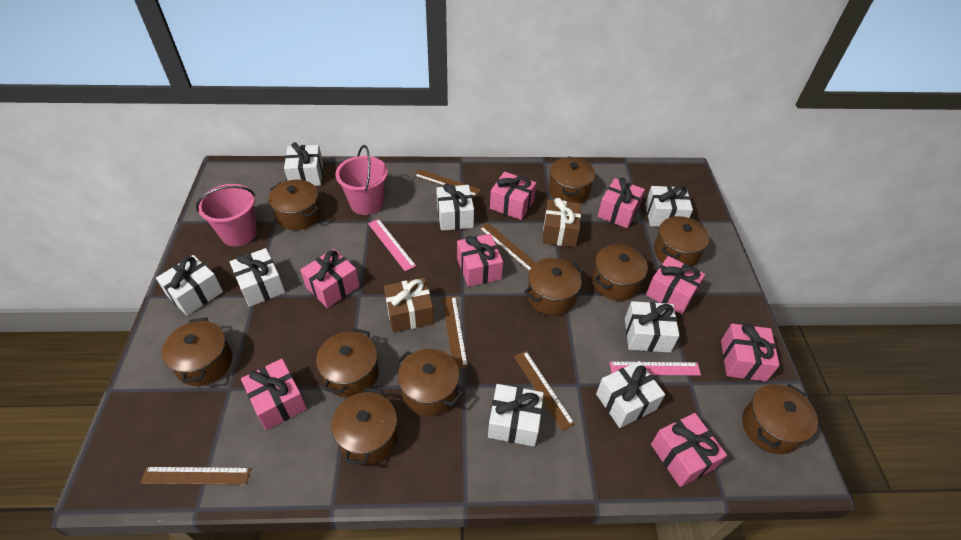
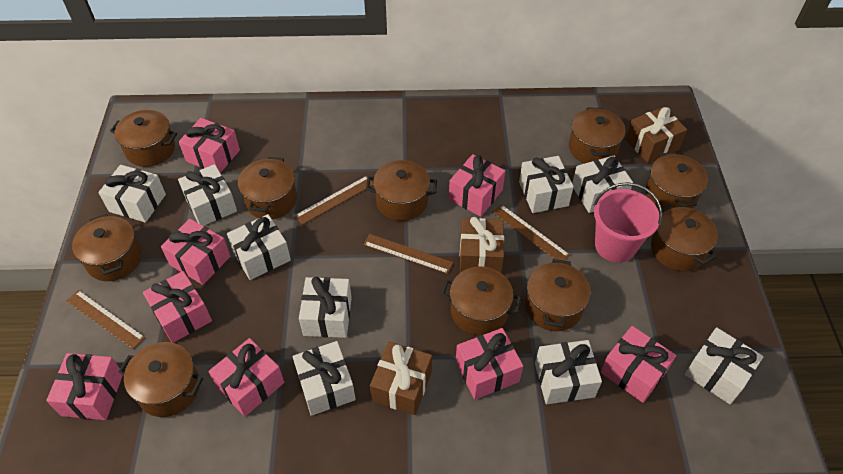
brown gift: 2 -> 3
brown ruler: 5 -> 4
pink bucket: 2 -> 1
pink ruler: 2 -> 0
white gift: 8 -> 9

